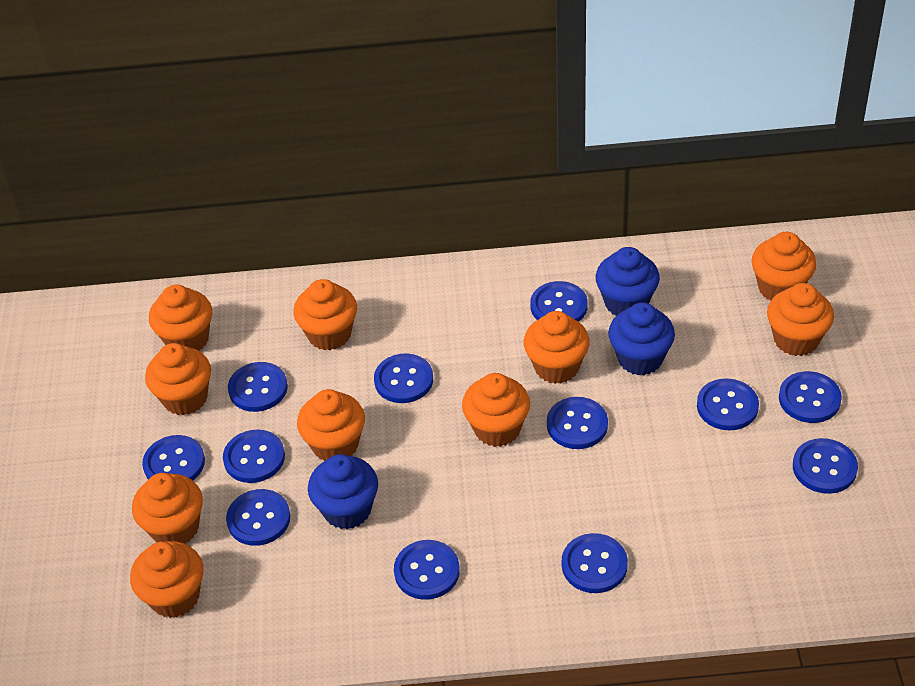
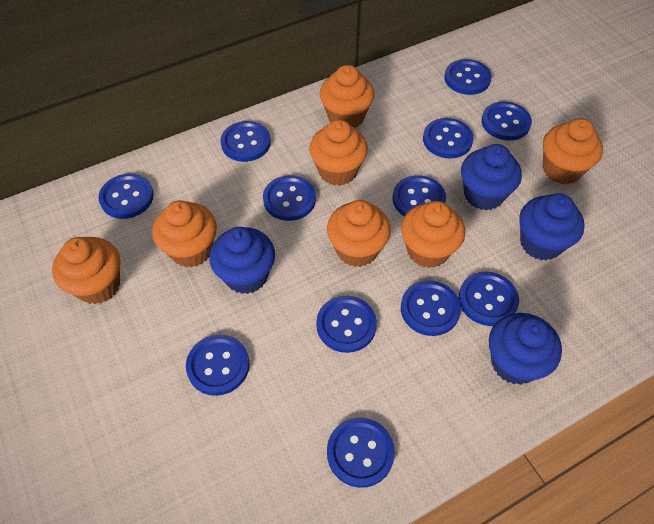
blue cupcake: 3 -> 4
orange cupcake: 10 -> 7

